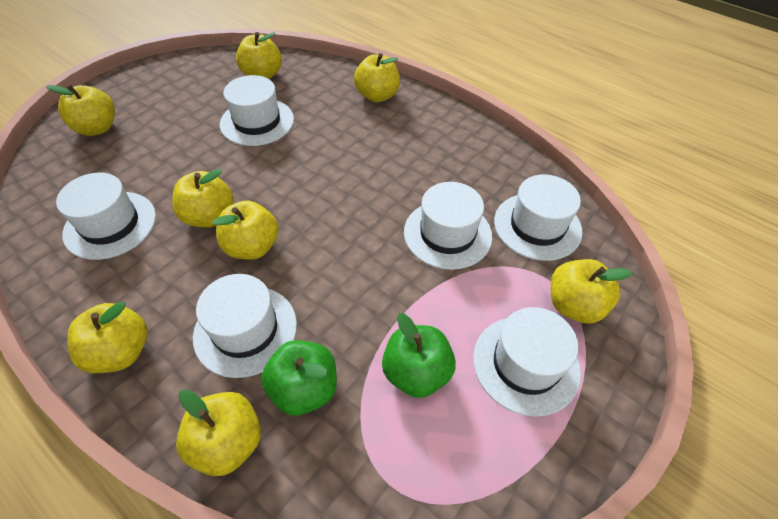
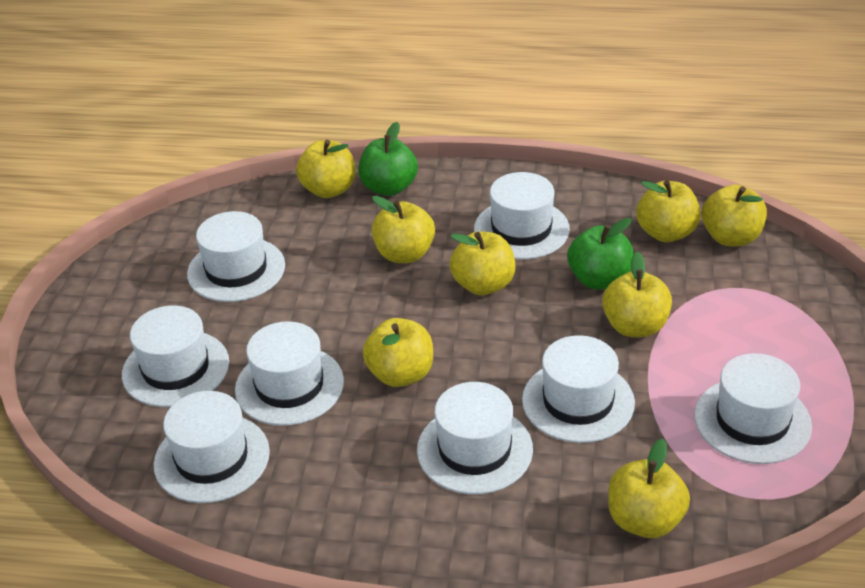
white hat: 6 -> 8

